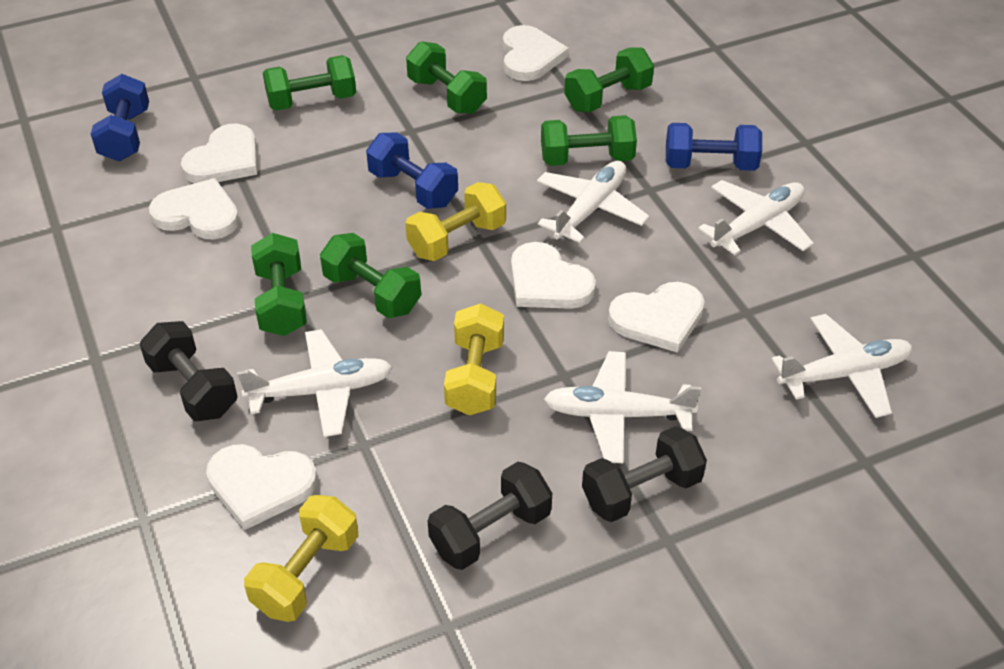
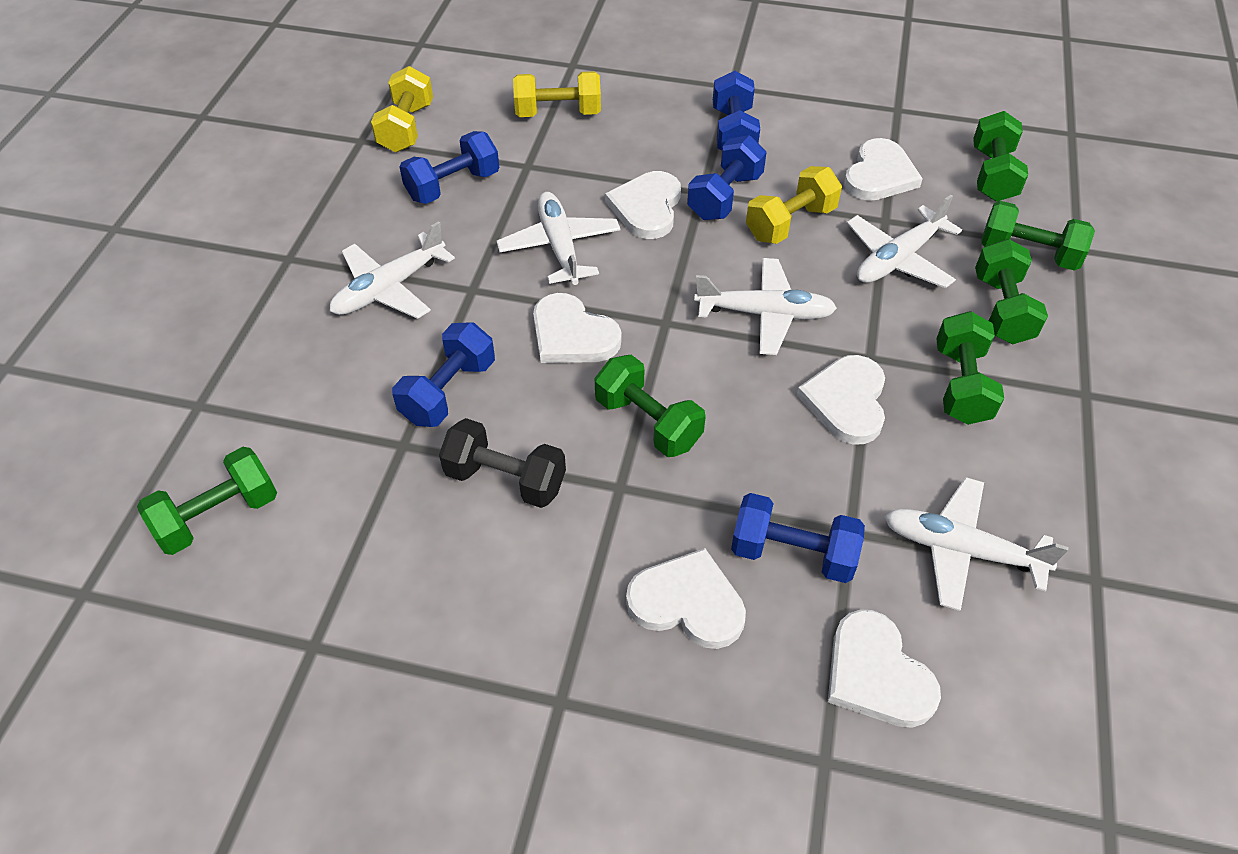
black dumbbell: 3 -> 1
blue dumbbell: 3 -> 5

